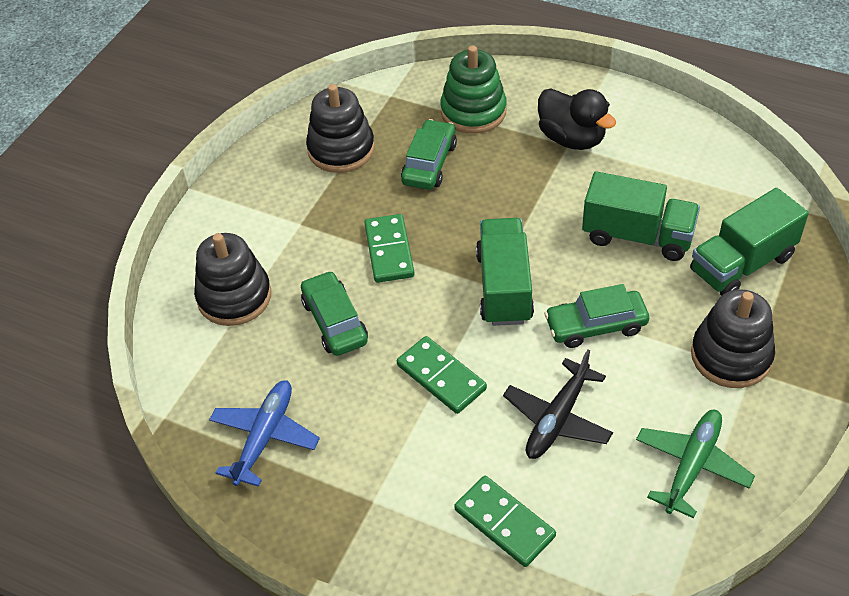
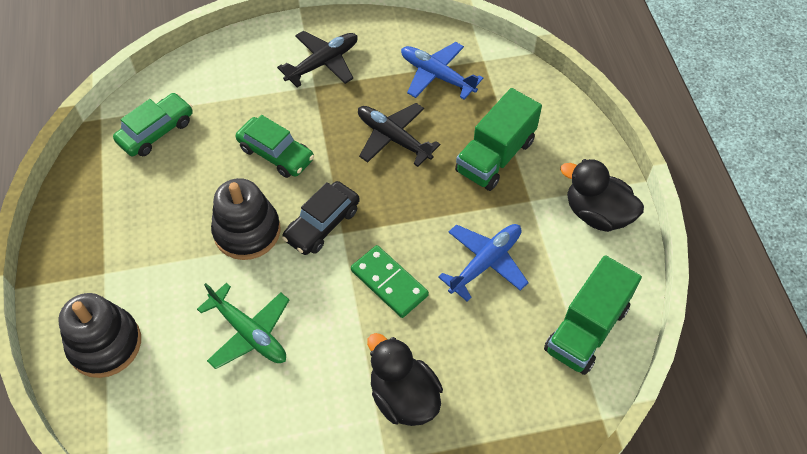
black car: 0 -> 1
black duck: 1 -> 2
black plane: 1 -> 2
black stacking toy: 3 -> 2
blue plane: 1 -> 2
green car: 3 -> 2
green domino: 3 -> 1
green stacking toy: 1 -> 0
green truck: 3 -> 2

